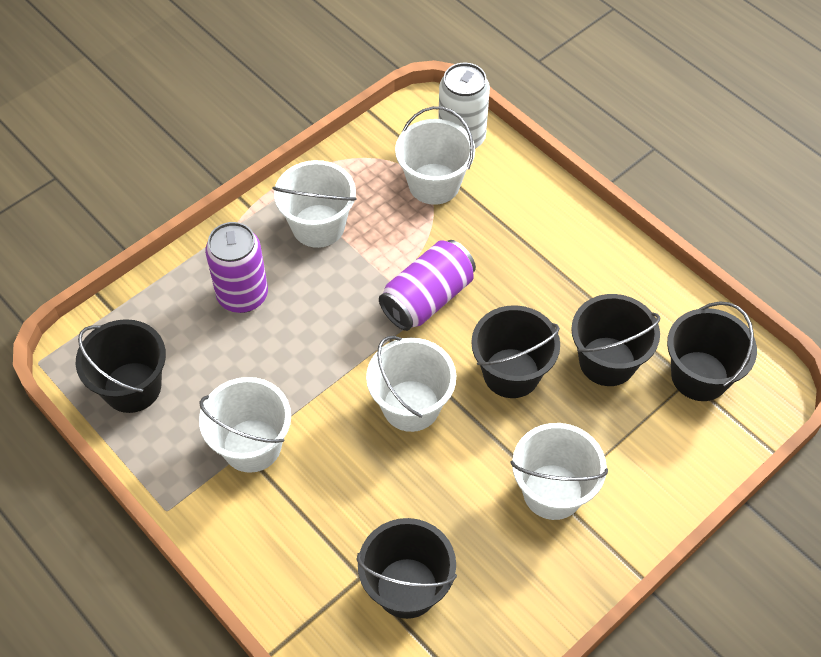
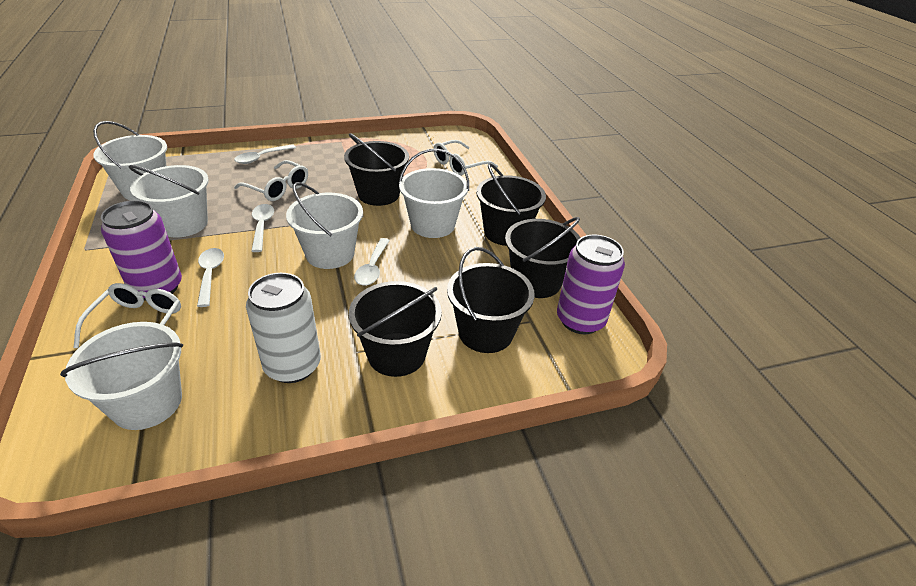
white glasses: 0 -> 3
white spoon: 0 -> 4

